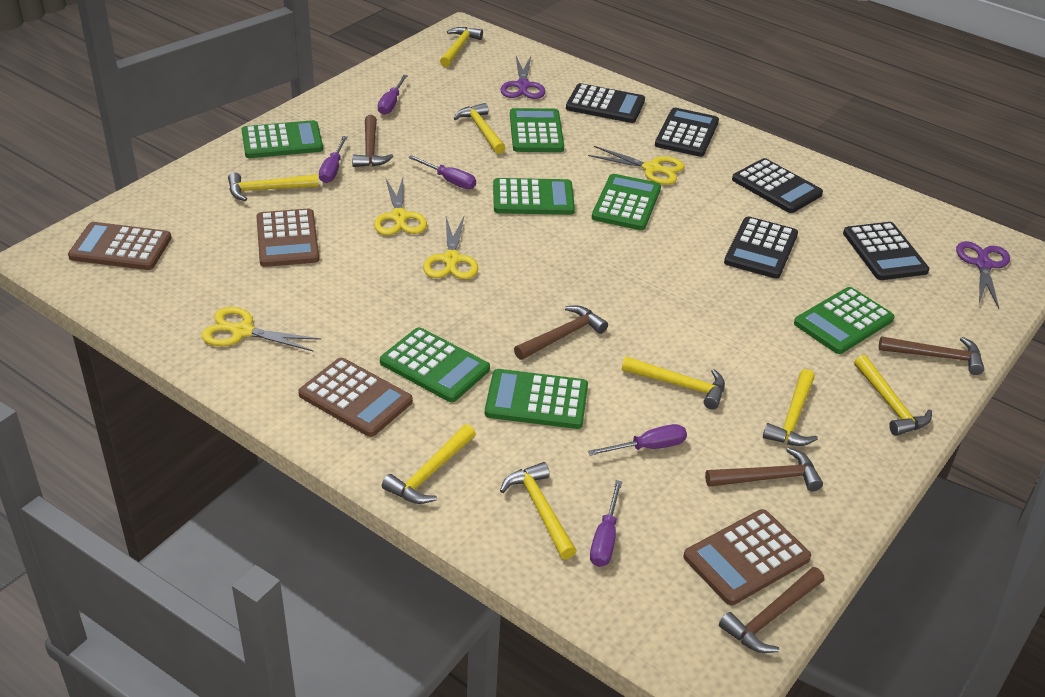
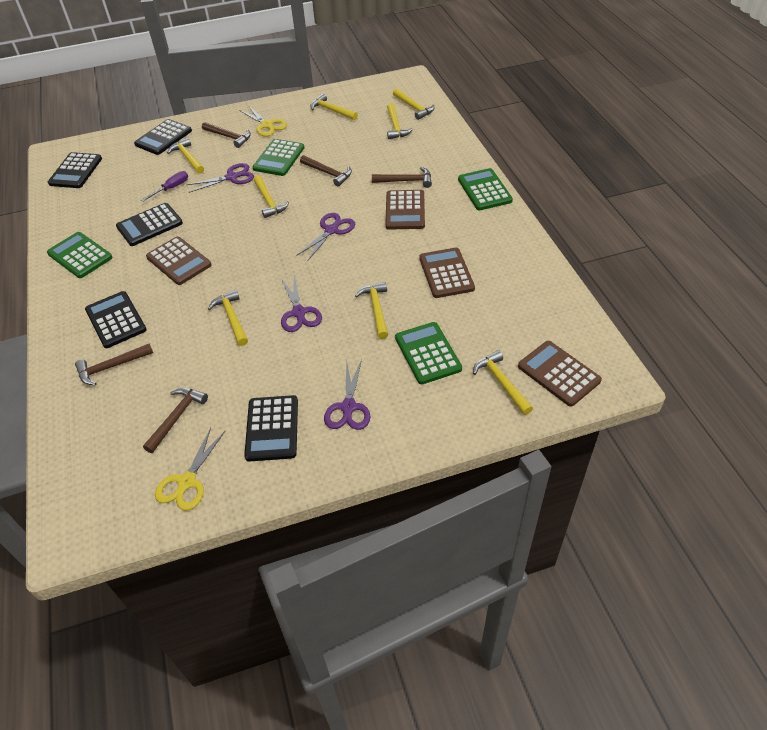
green calculator: 7 -> 4
purple scissors: 2 -> 4
purple screwdriver: 5 -> 1
yellow scissors: 4 -> 2

